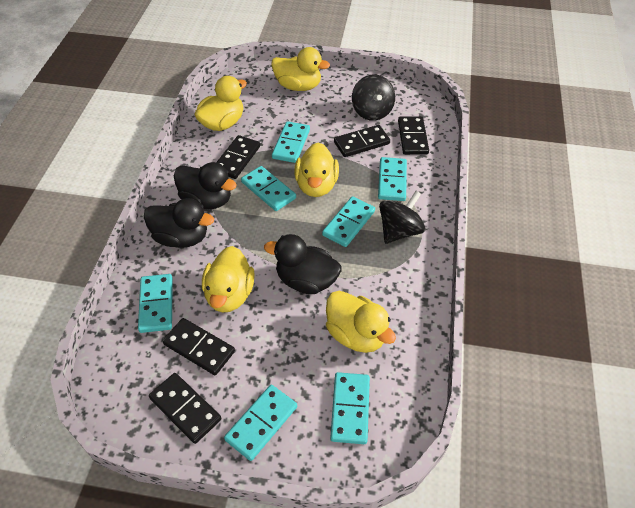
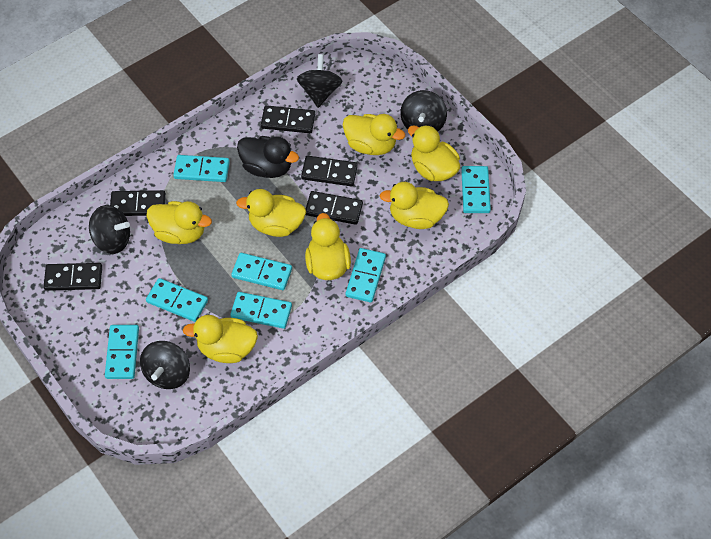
black duck: 3 -> 1
black spinning top: 2 -> 4
yellow duck: 5 -> 7

